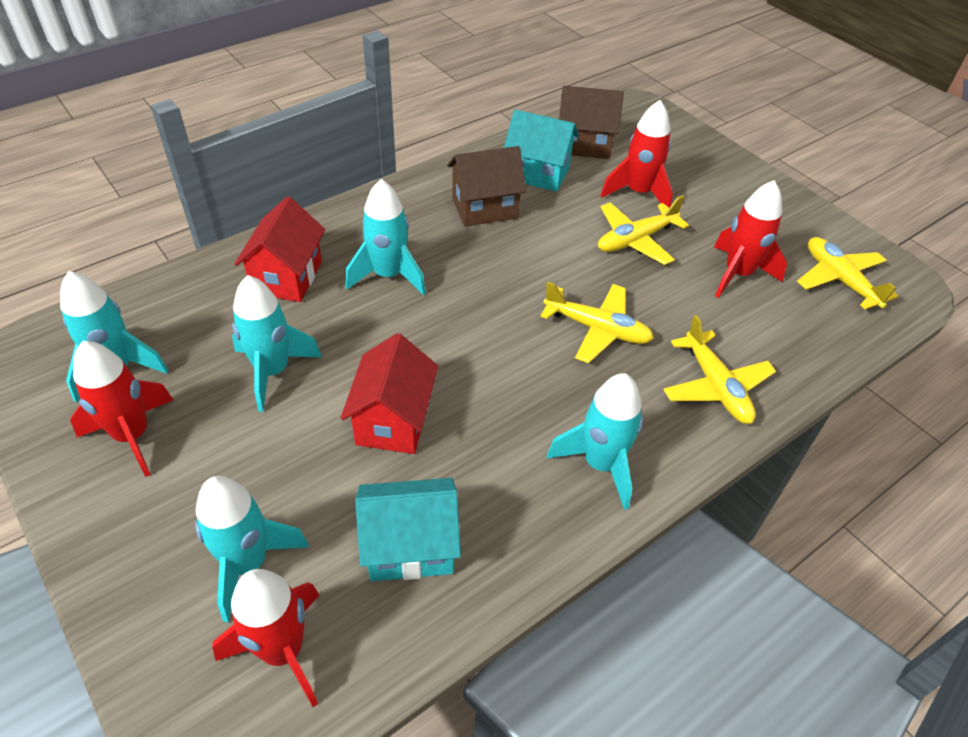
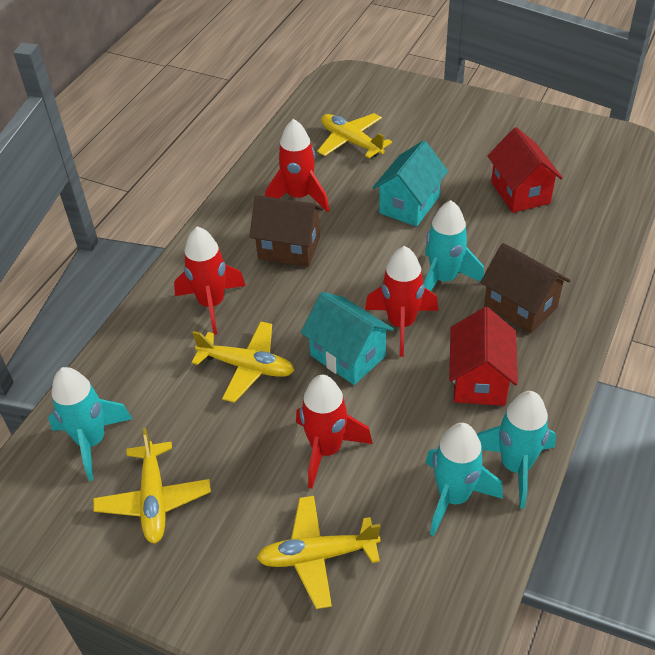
turquoise rocket: 5 -> 4

